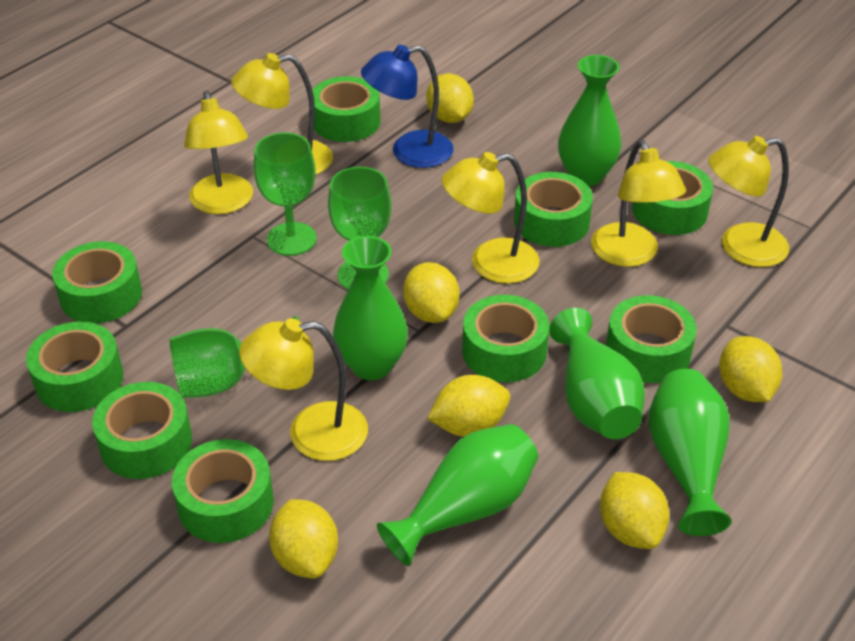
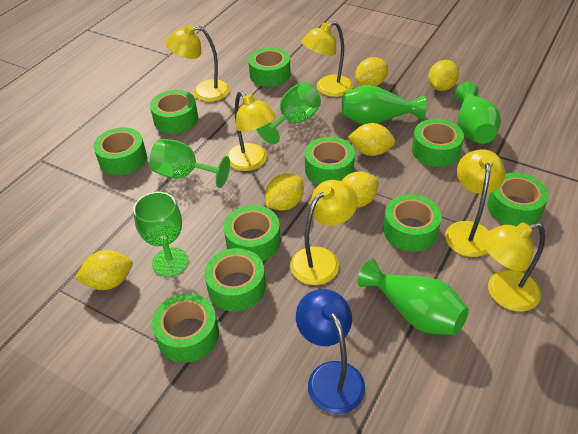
green tape: 9 -> 10
green vase: 5 -> 3

